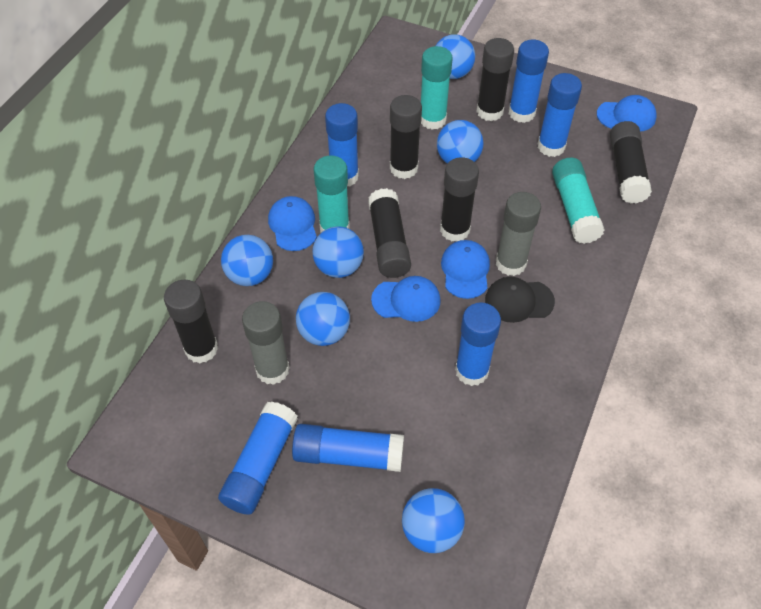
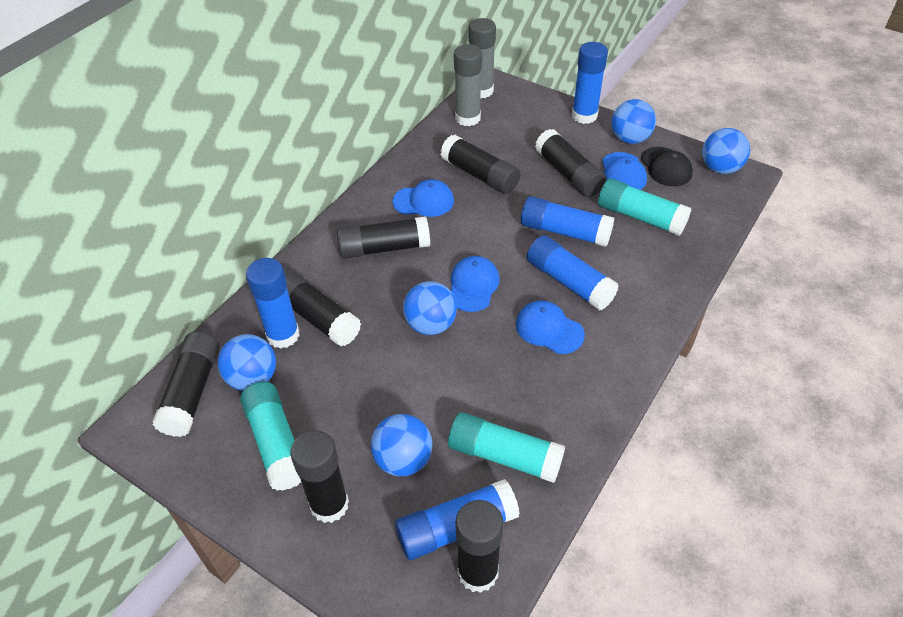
black glue stick: 6 -> 7
blue ball: 6 -> 5
blue glue stick: 6 -> 5

